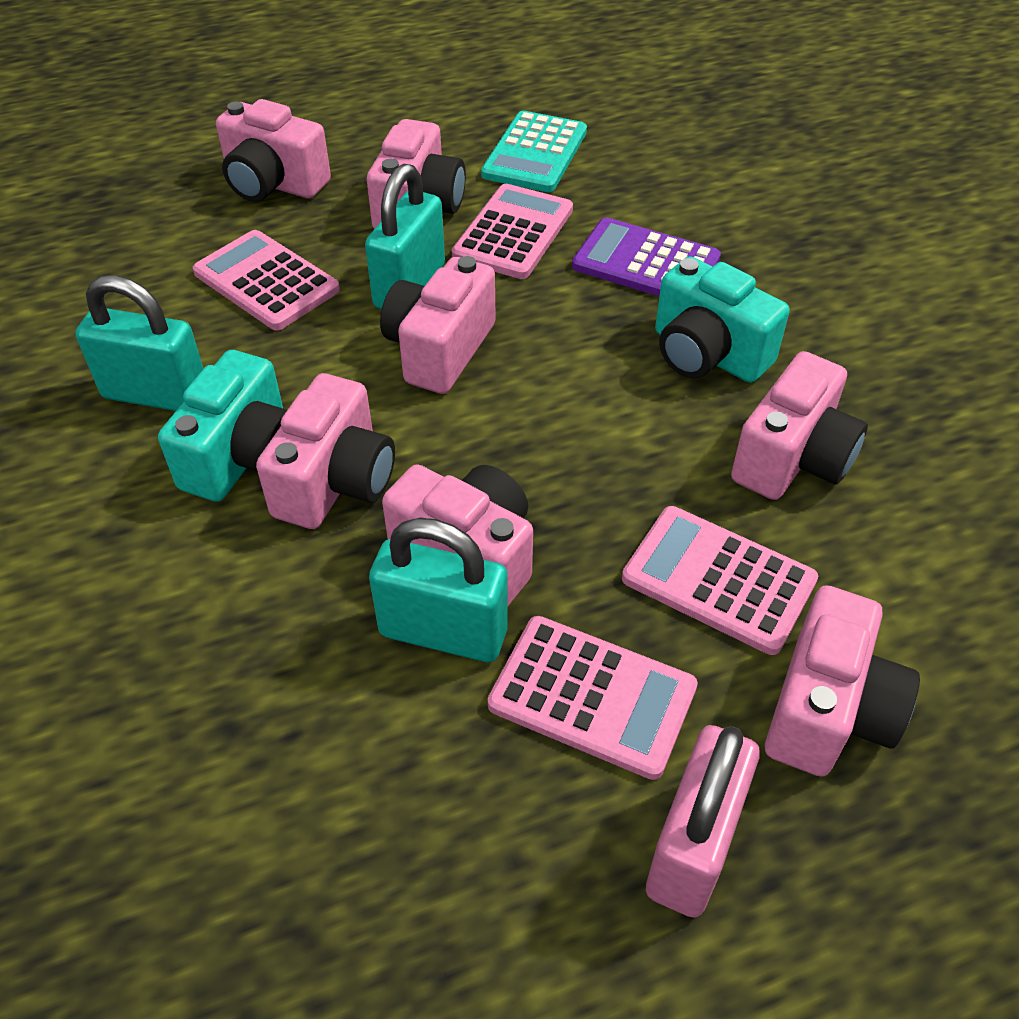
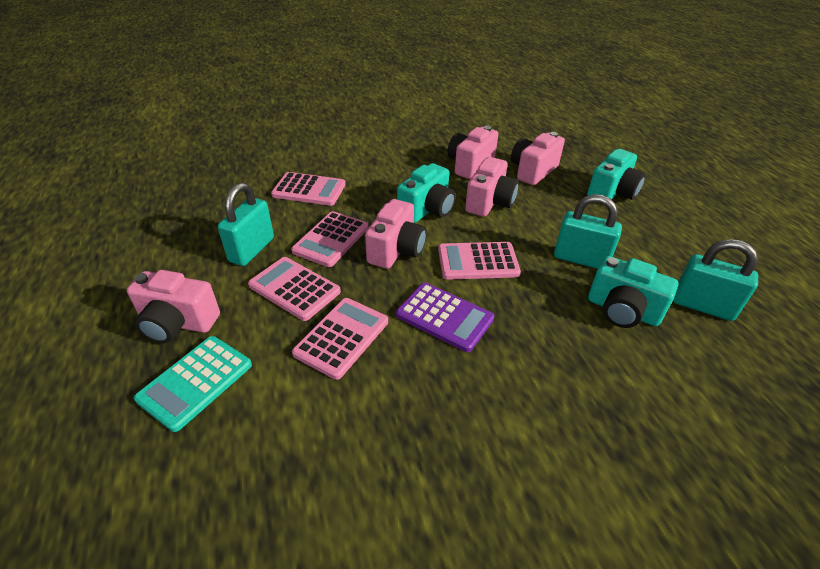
pink calculator: 4 -> 5
pink camera: 7 -> 5
pink padlock: 1 -> 0
turquoise camera: 2 -> 3

